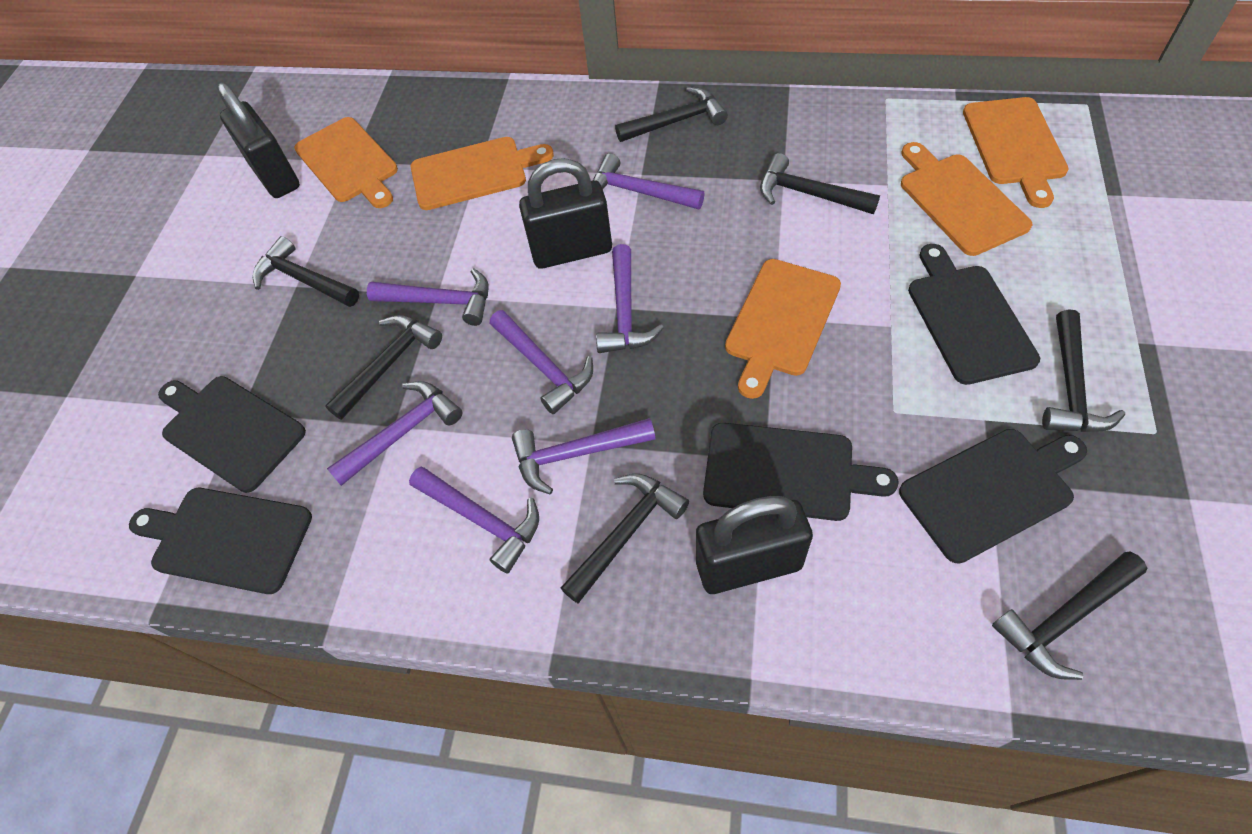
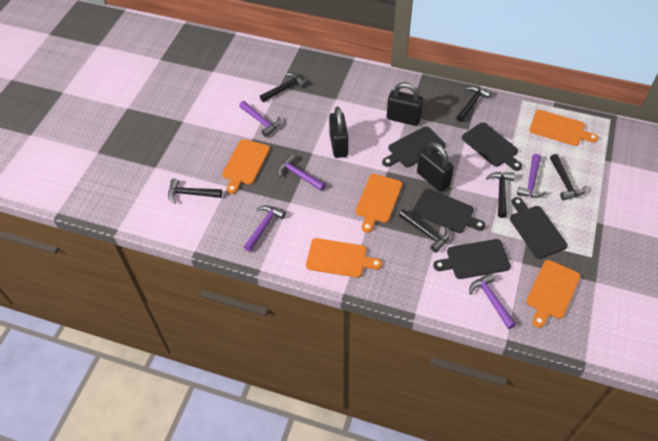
black hammer: 7 -> 6
purple hammer: 7 -> 5

